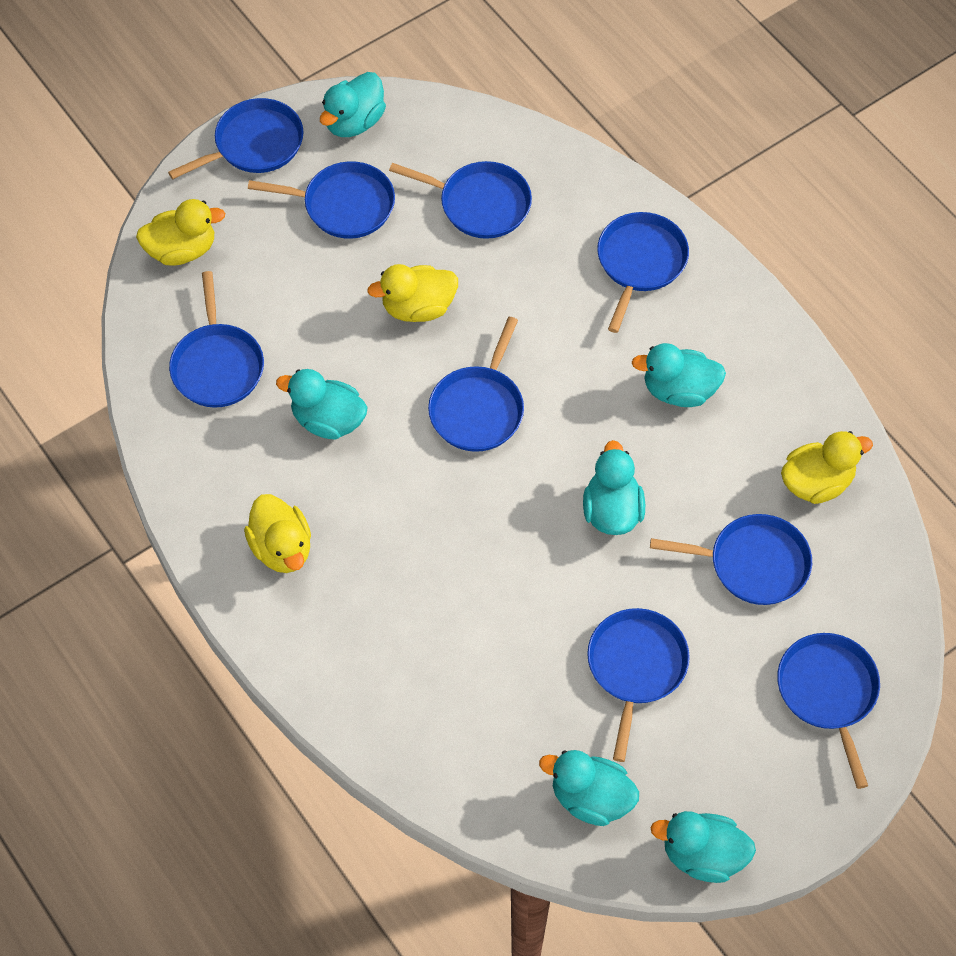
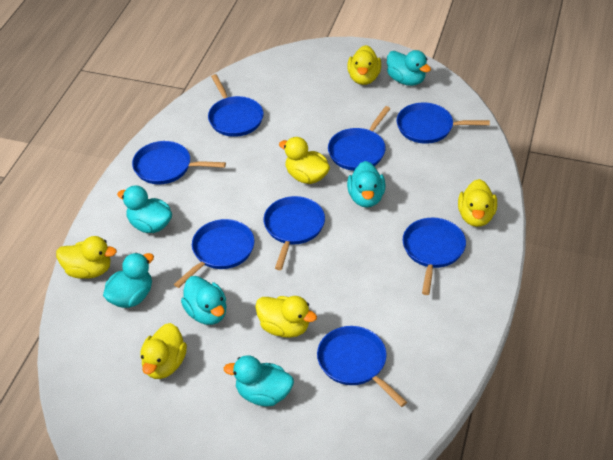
blue pan: 9 -> 8
yellow duck: 4 -> 6

